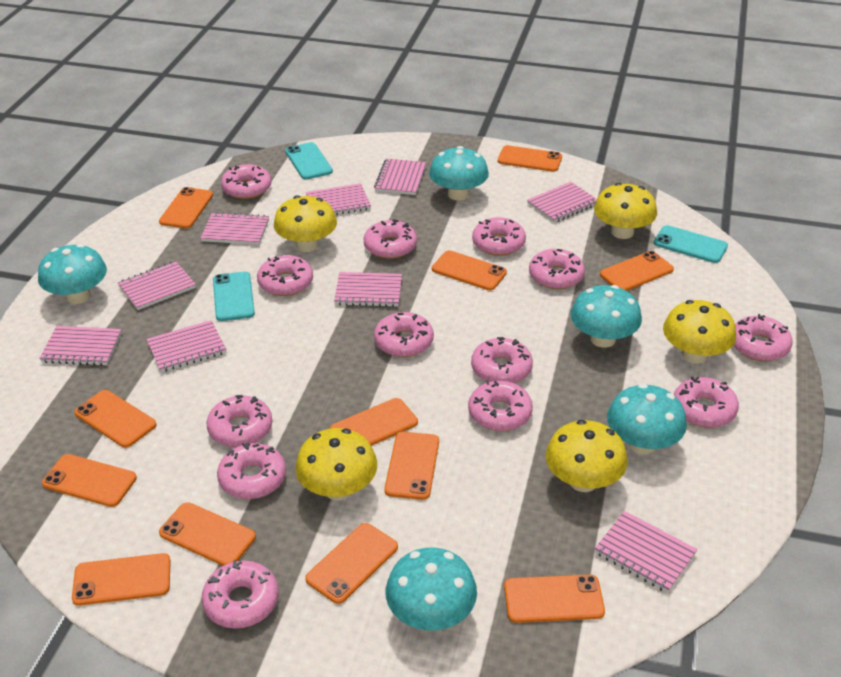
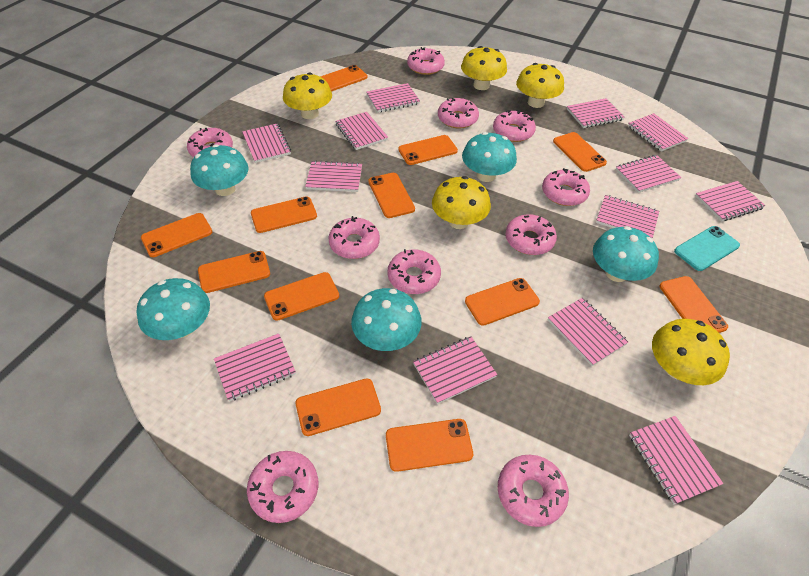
pink donut: 13 -> 10
pink notebook: 9 -> 13
turquoise phone: 3 -> 1

